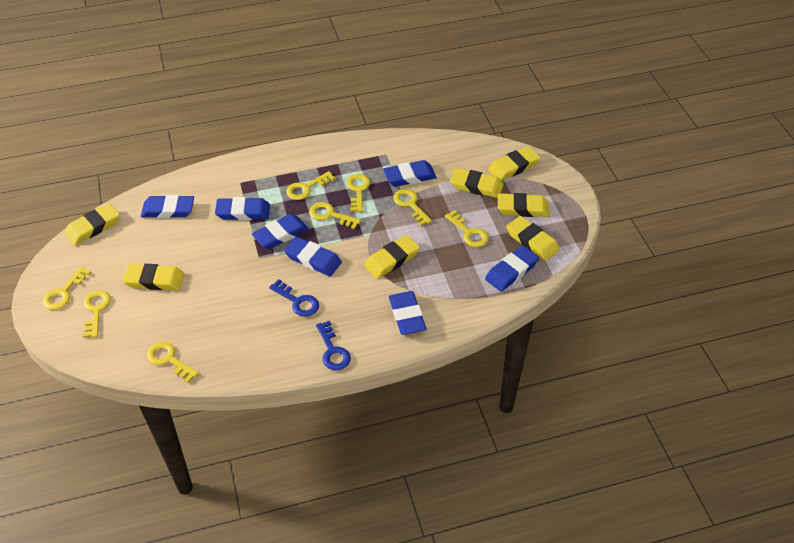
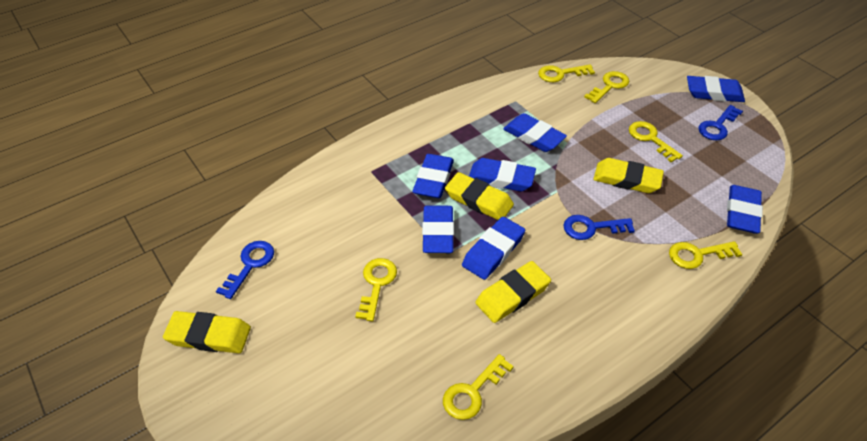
blue key: 2 -> 3
yellow eraser: 7 -> 4
yellow key: 8 -> 6

